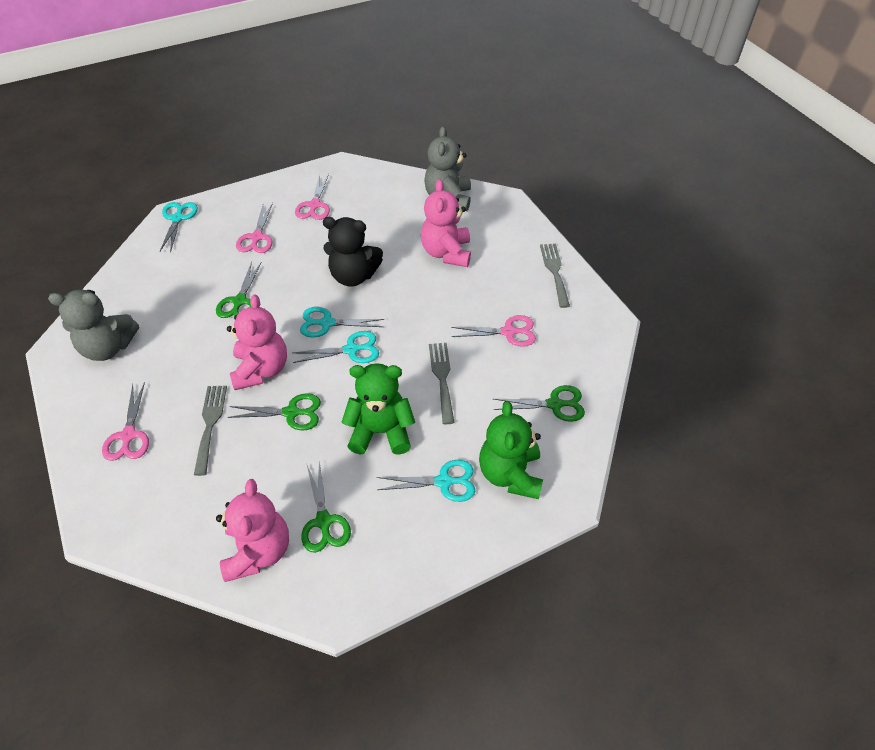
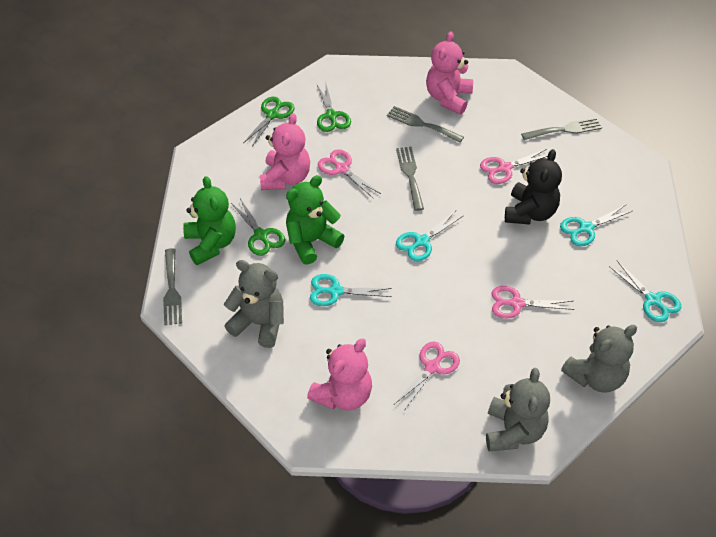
green scissors: 4 -> 3
grey fork: 3 -> 4
grey teddy bear: 2 -> 3

